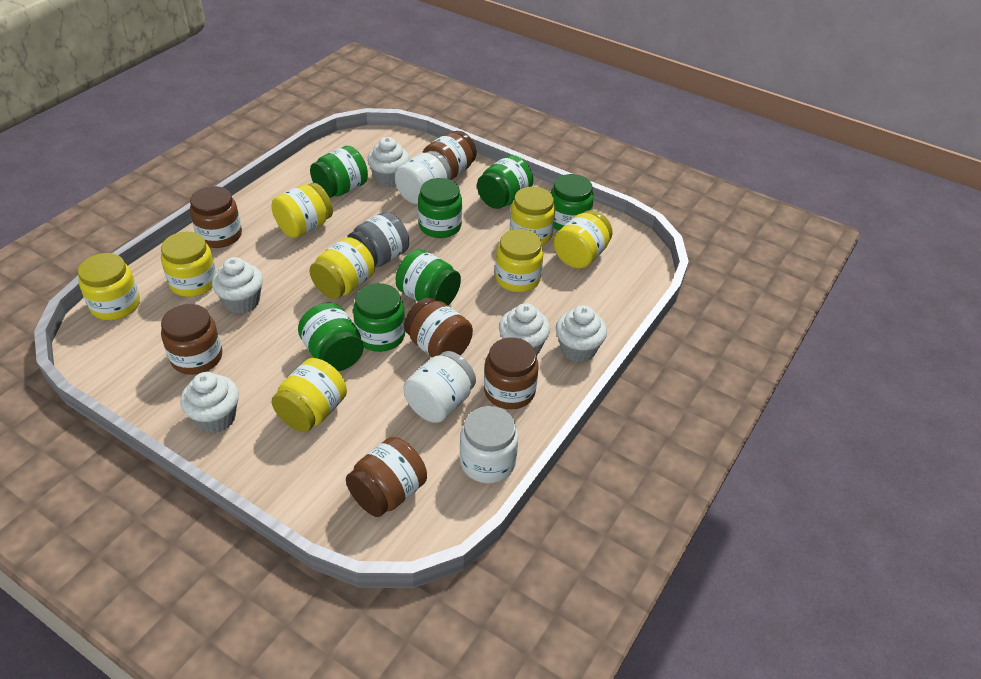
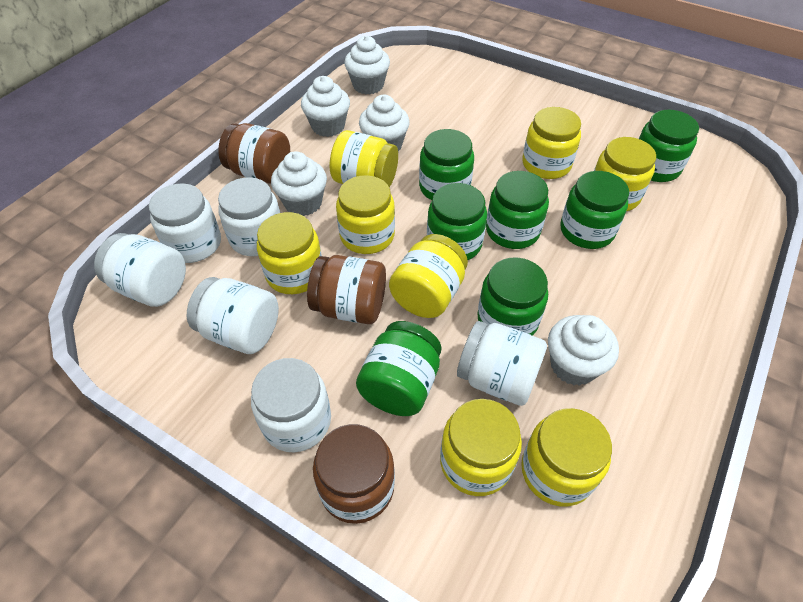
brown jar: 6 -> 3
grey jar: 1 -> 0
white jar: 3 -> 6

